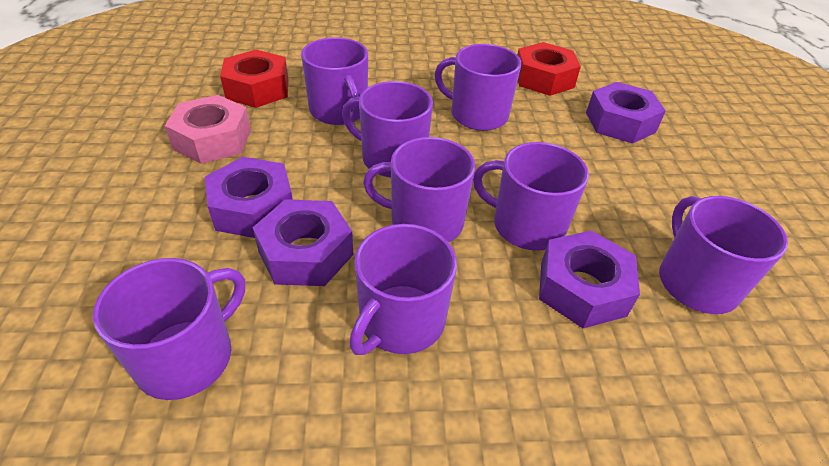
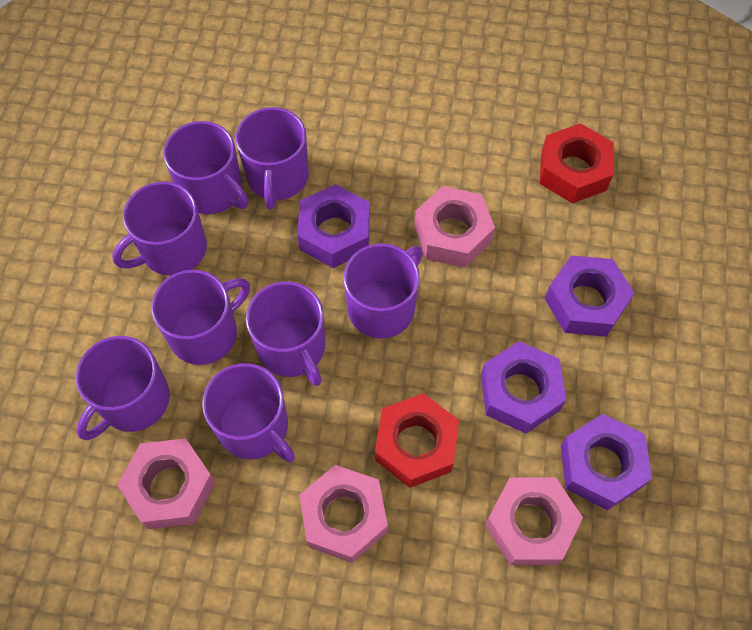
pink nut: 1 -> 4

